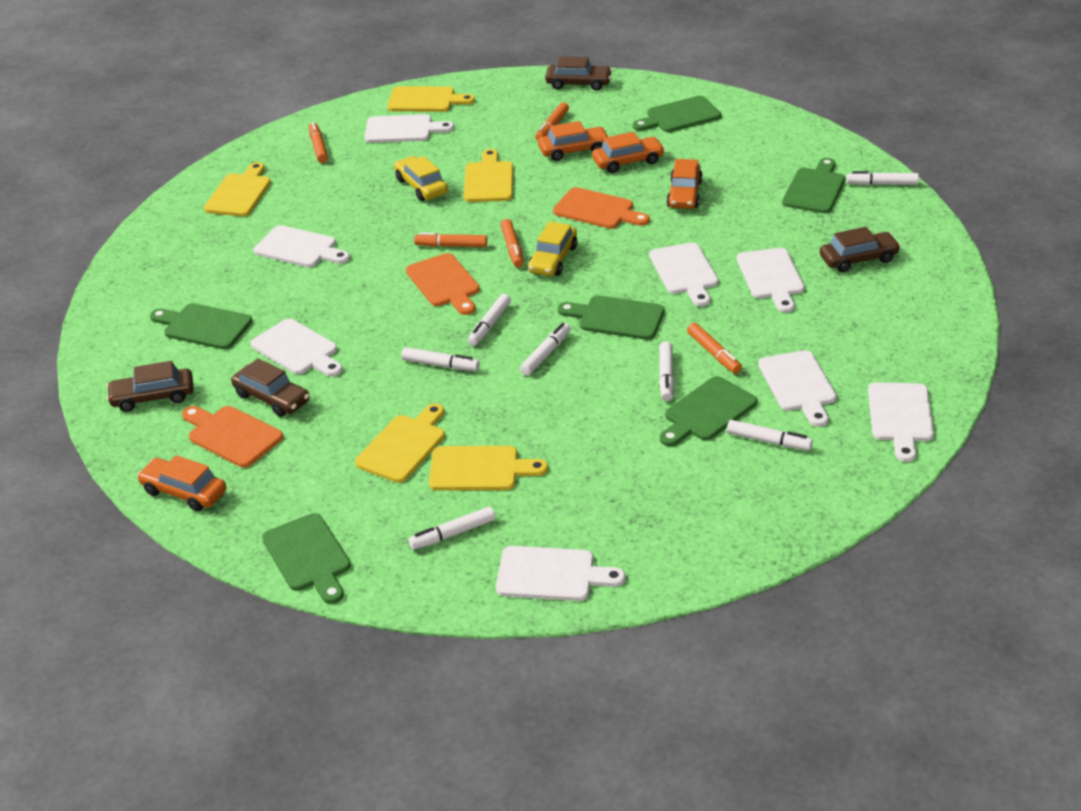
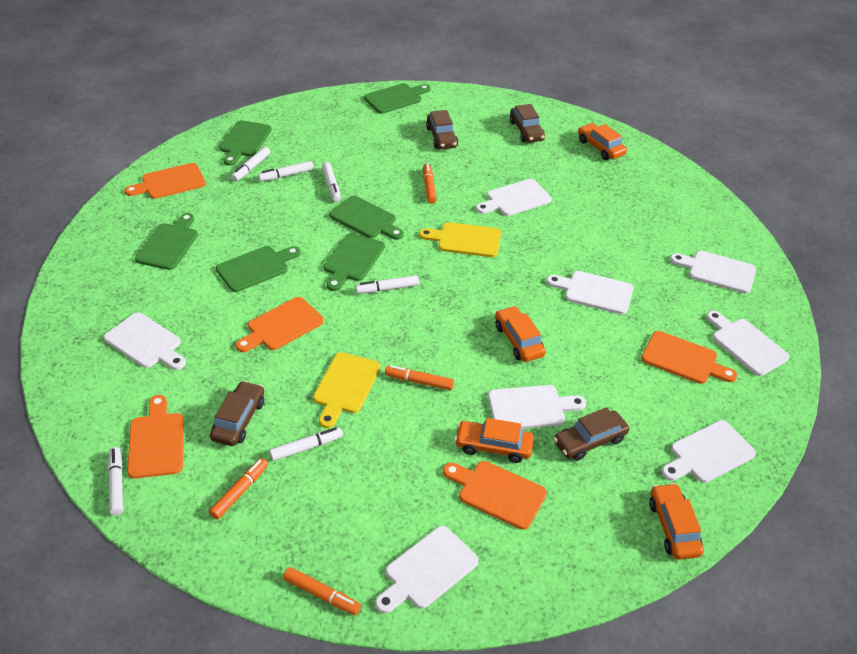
orange cutting board: 3 -> 5
orange marker: 5 -> 4
white marker: 7 -> 6
yellow car: 2 -> 0
yellow cutting board: 5 -> 2

